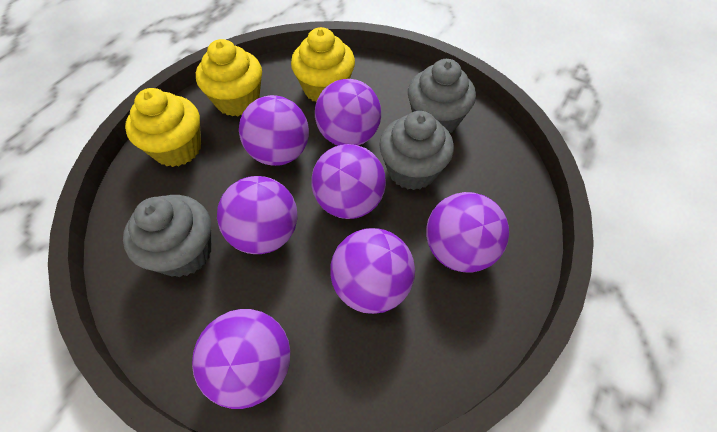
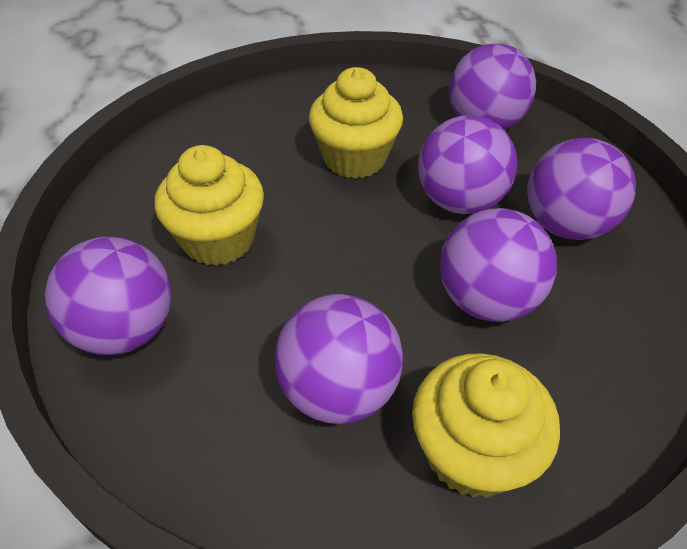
grey cupcake: 3 -> 0
purple ball: 7 -> 6

